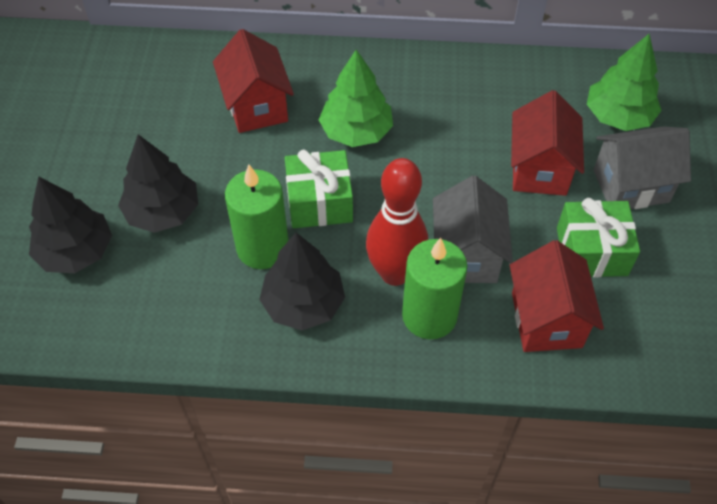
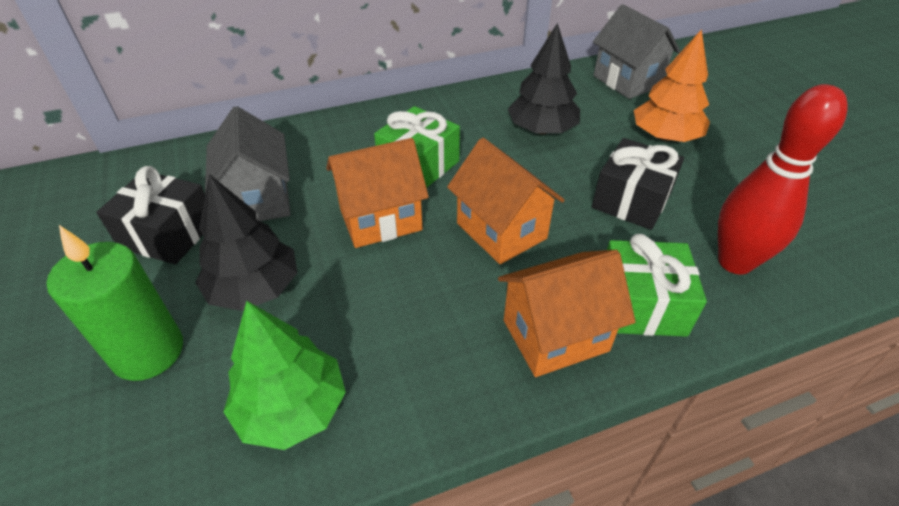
black gift: 0 -> 2
black tree: 3 -> 2
green candle: 2 -> 1
green tree: 2 -> 1
orange house: 0 -> 3
orange tree: 0 -> 1
red house: 3 -> 0

